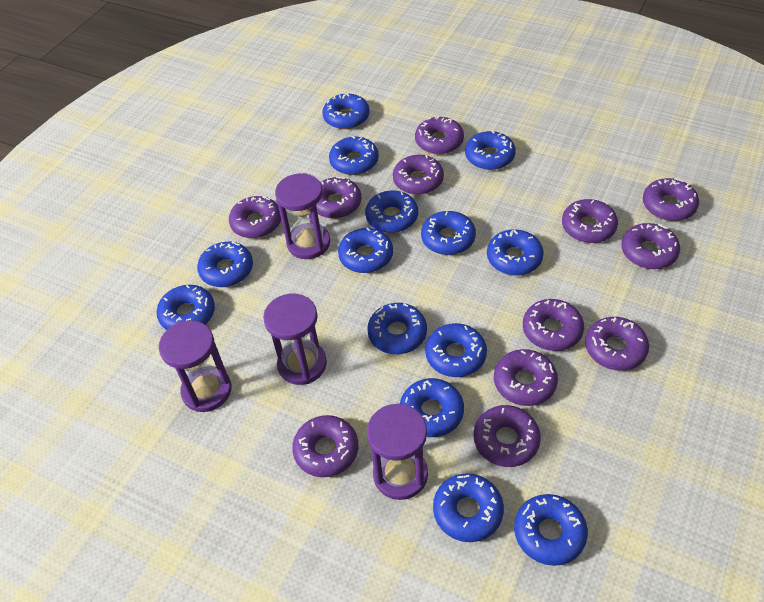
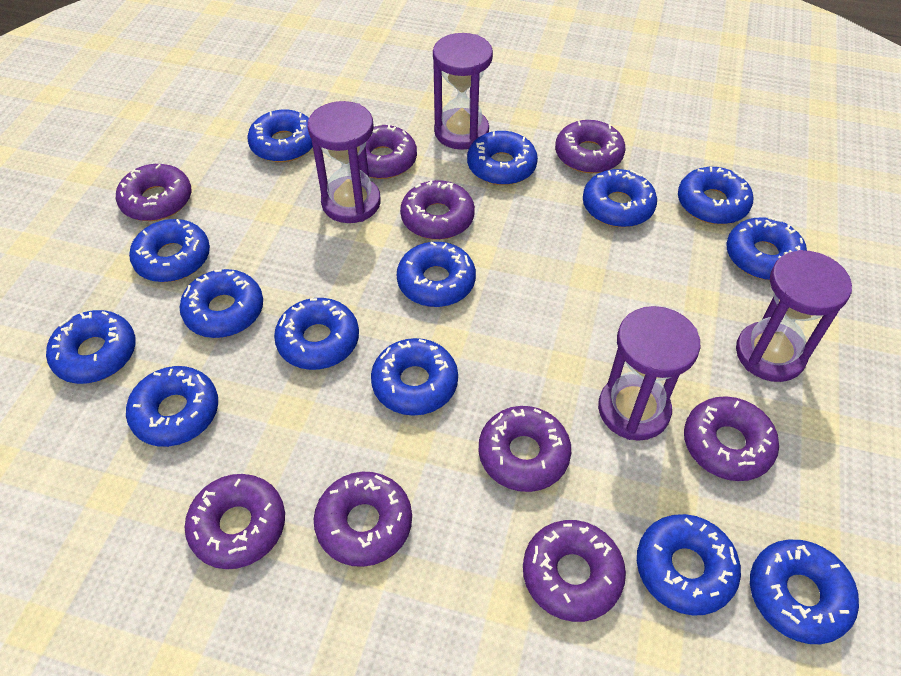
purple donut: 12 -> 9

